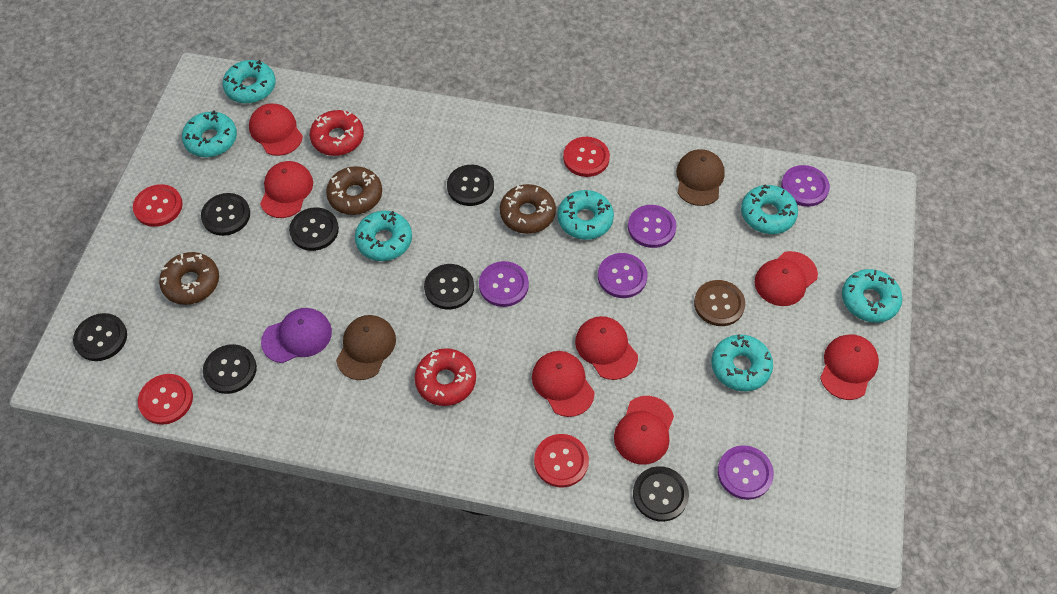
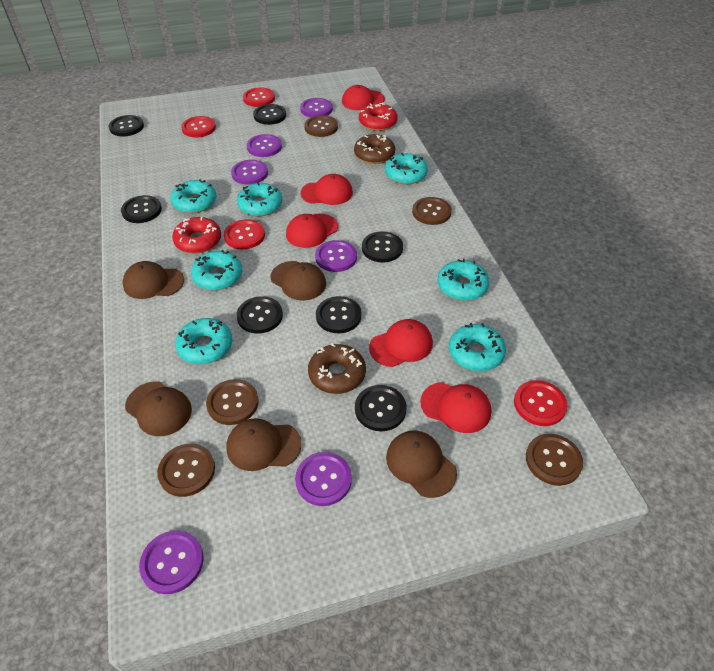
brown button: 1 -> 5
brown cap: 2 -> 5
brown donut: 3 -> 2
purple button: 5 -> 6
purple cap: 1 -> 0
red cap: 7 -> 5

